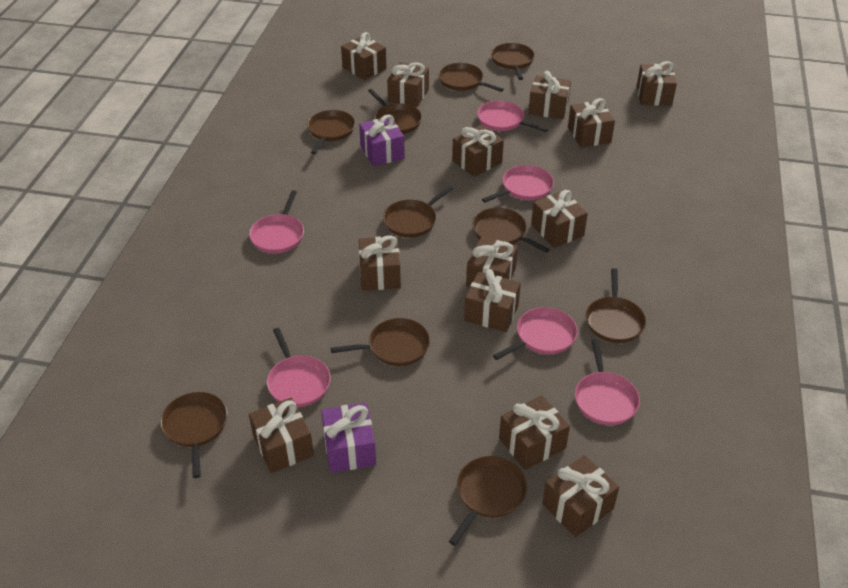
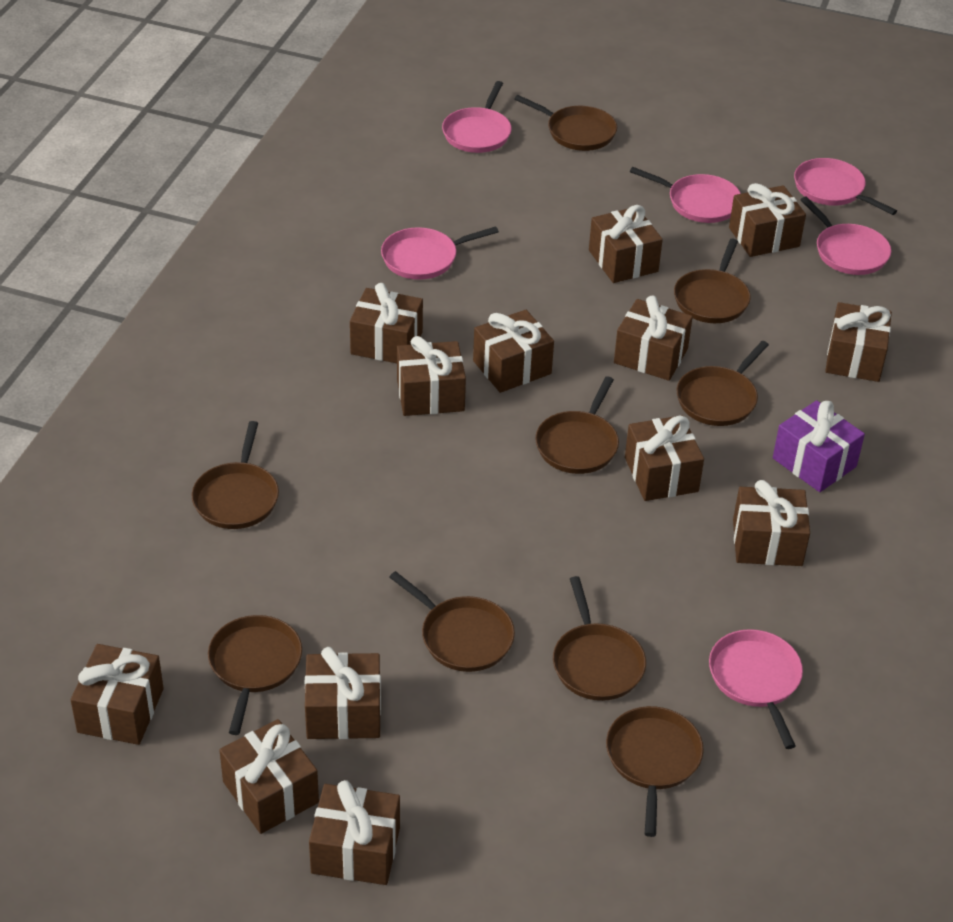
brown pan: 10 -> 9
purple gift: 2 -> 1

